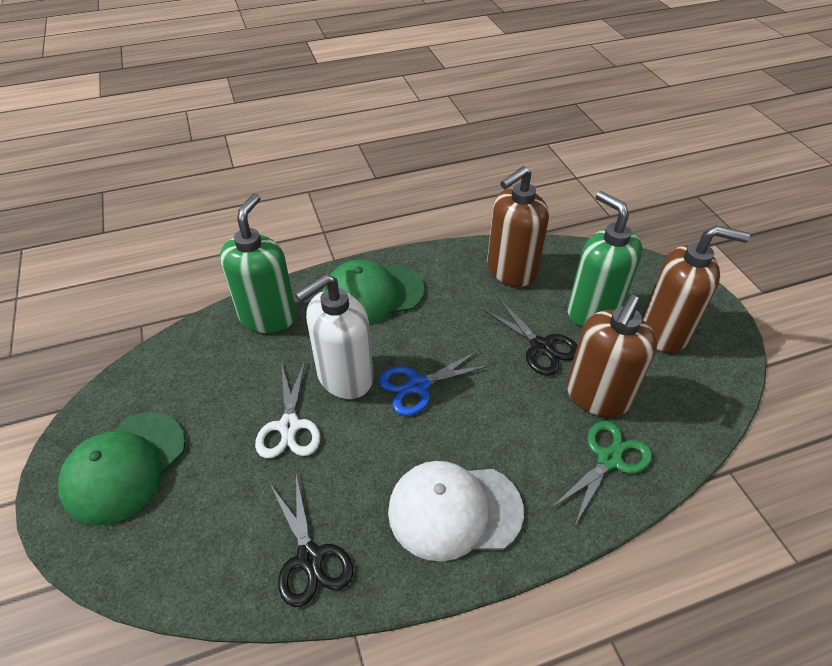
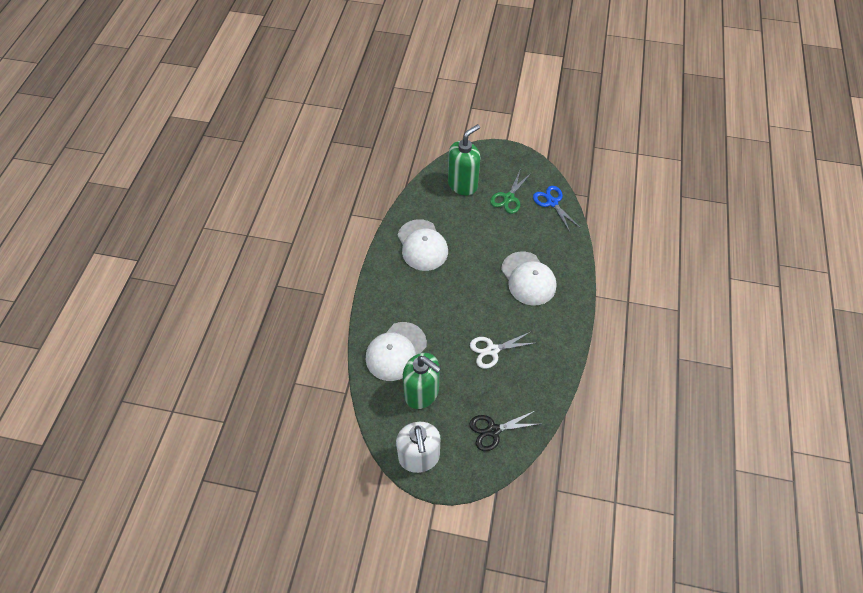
black scissors: 2 -> 1
brown soap dispenser: 3 -> 0
green cap: 2 -> 0
white cap: 1 -> 3

